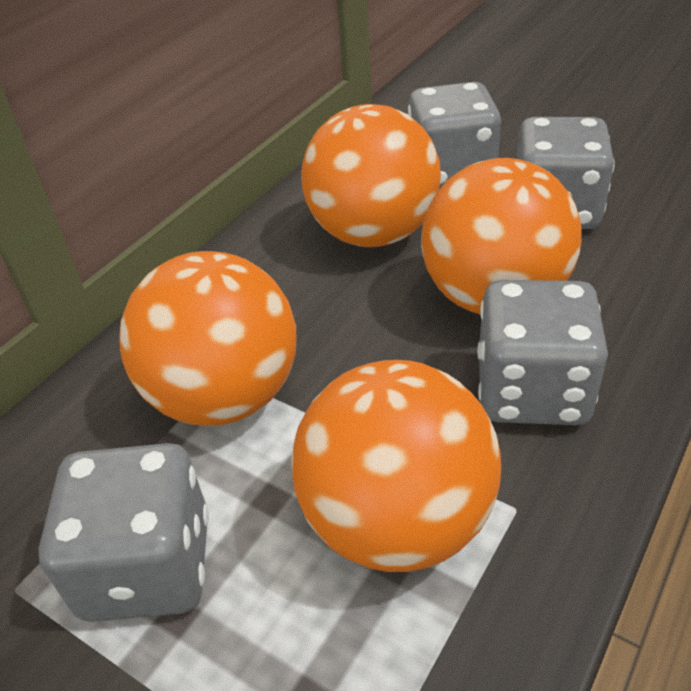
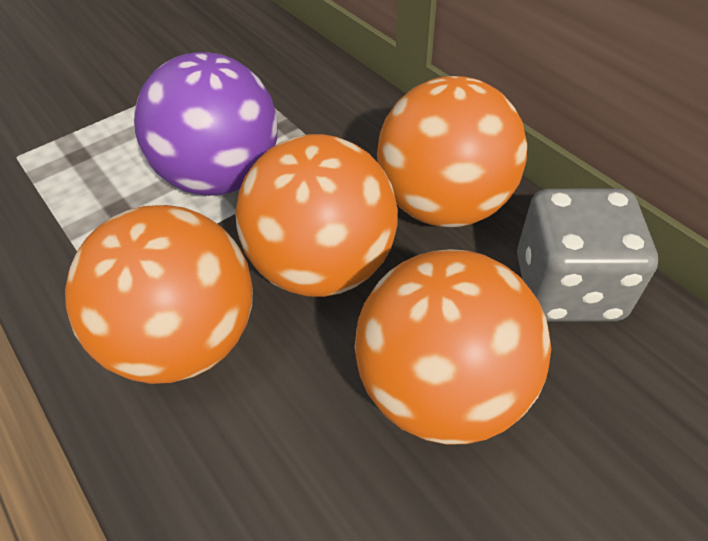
grey dice: 4 -> 1
purple ball: 0 -> 1

